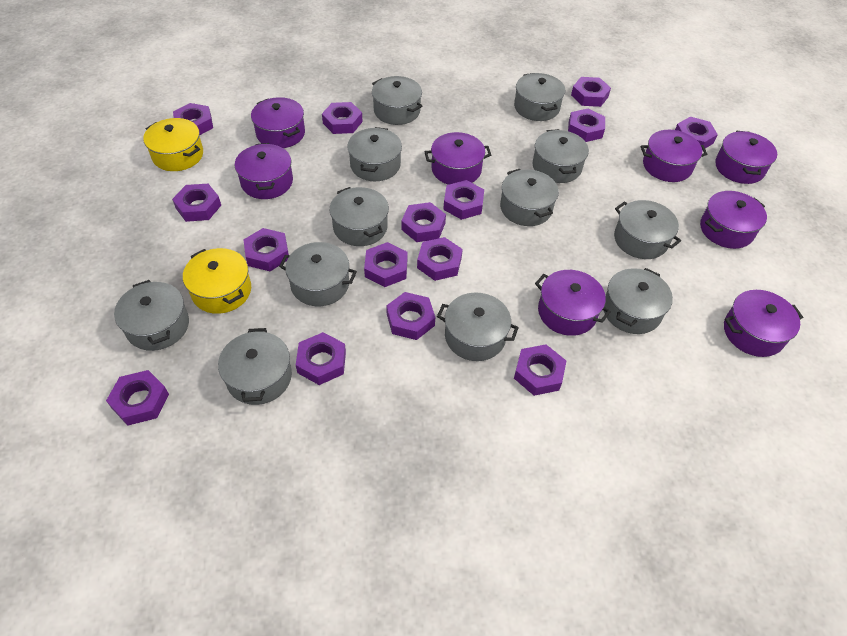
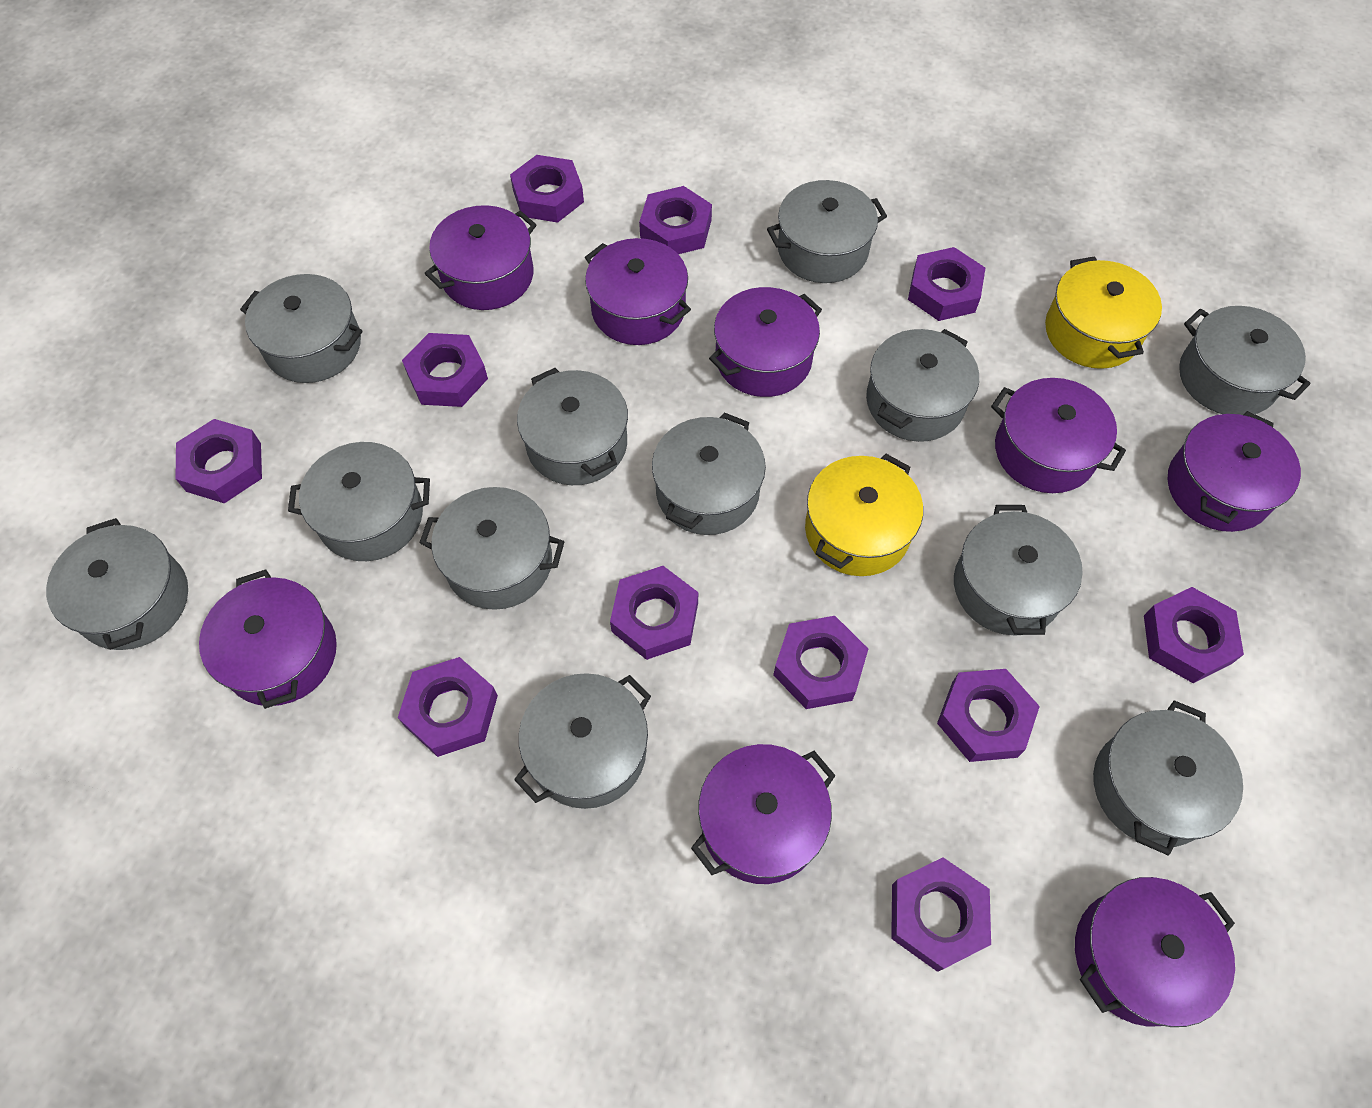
purple nut: 15 -> 11

